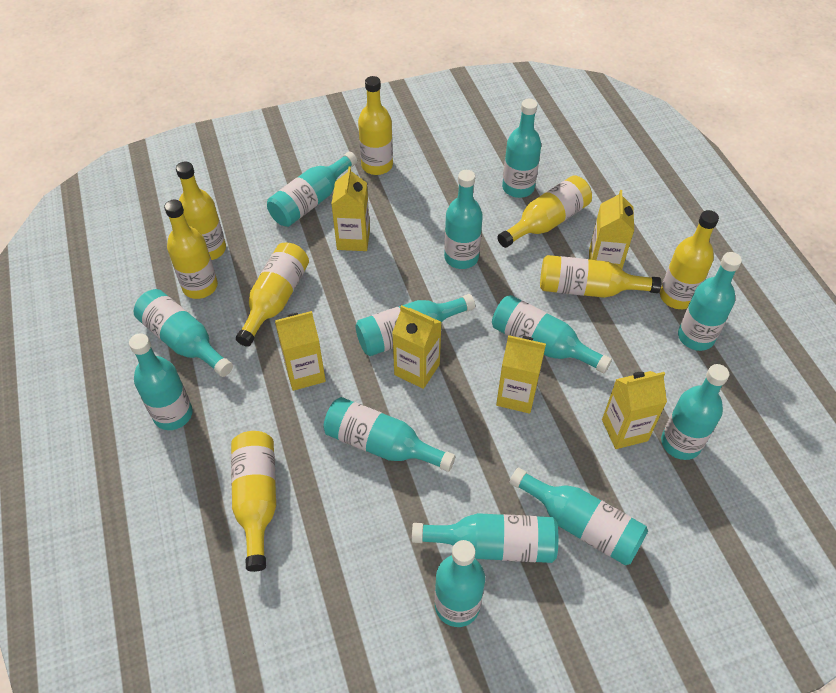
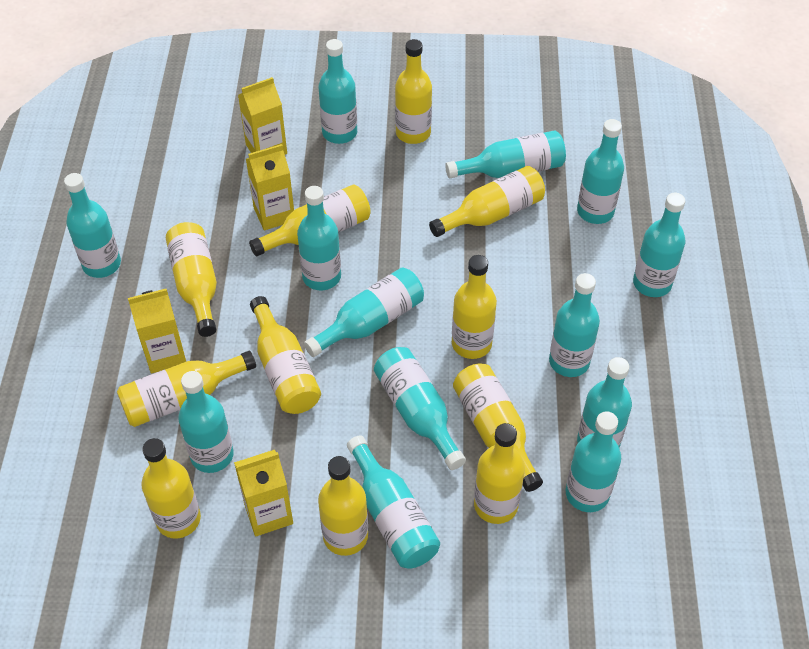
yellow bottle: 8 -> 11
yellow carton: 6 -> 4

